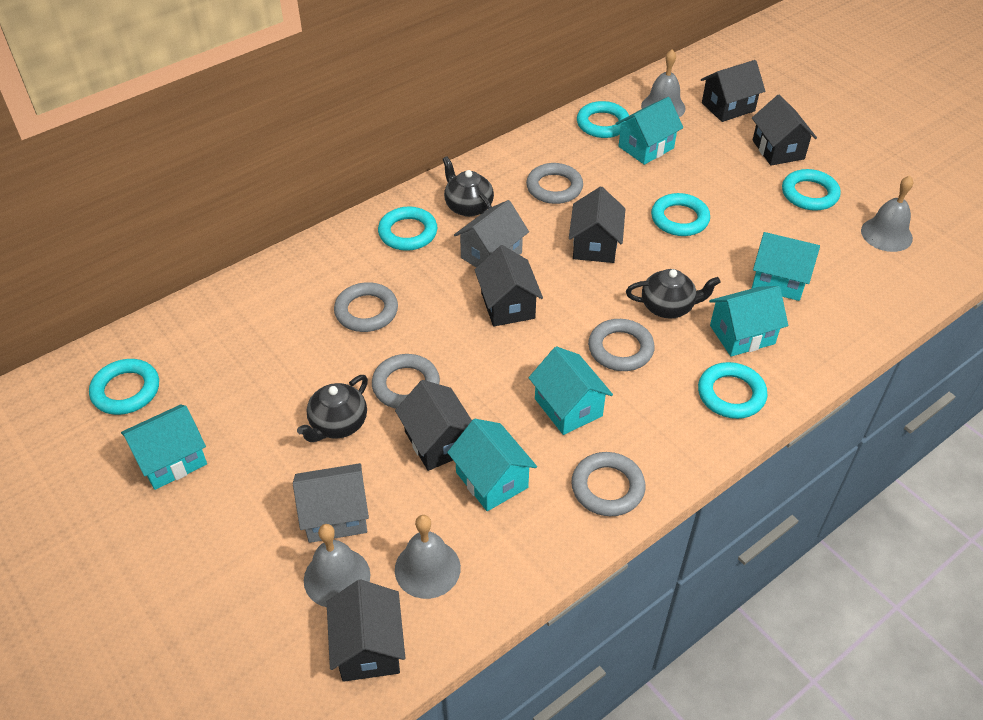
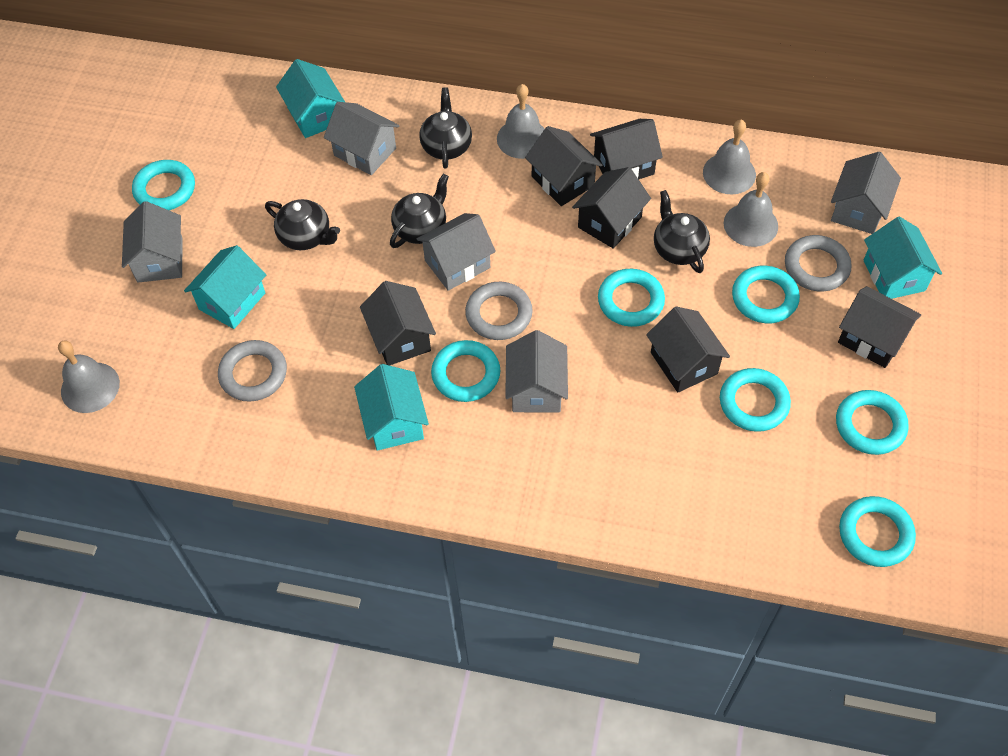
black teapot: 3 -> 4
grey house: 2 -> 5
grey ring: 5 -> 3
turquoise house: 6 -> 4
turquoise ring: 6 -> 7

